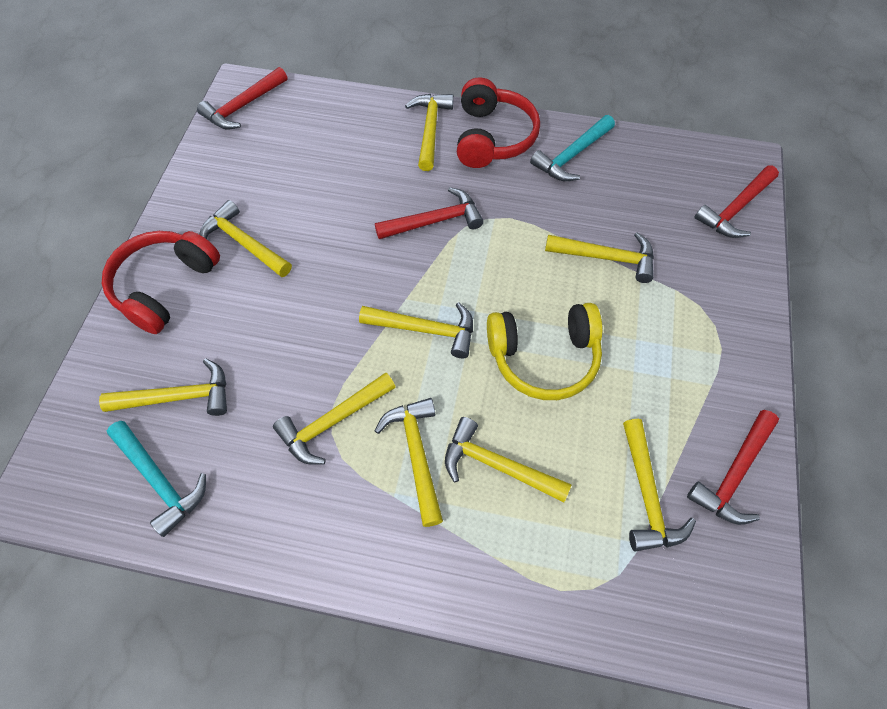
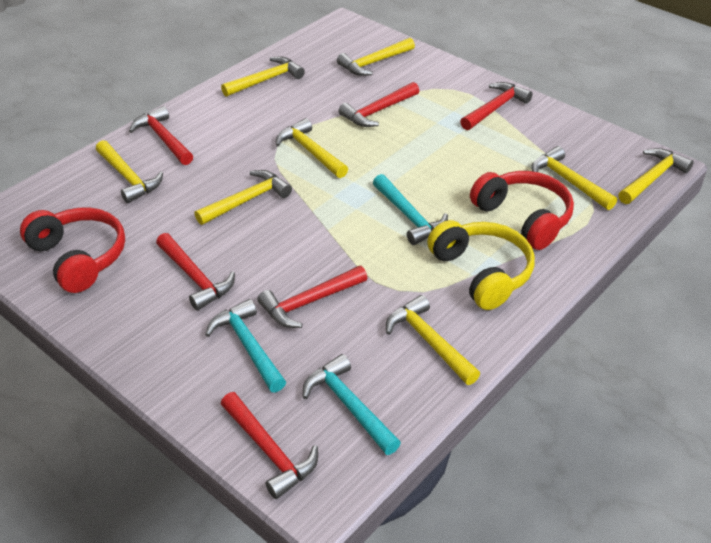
red hammer: 4 -> 6
turquoise hammer: 2 -> 3
yellow hammer: 9 -> 8

